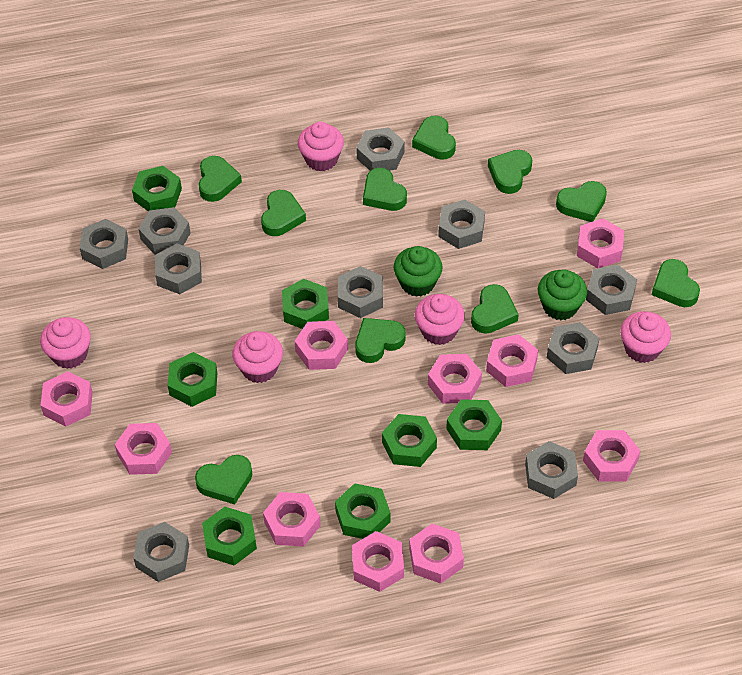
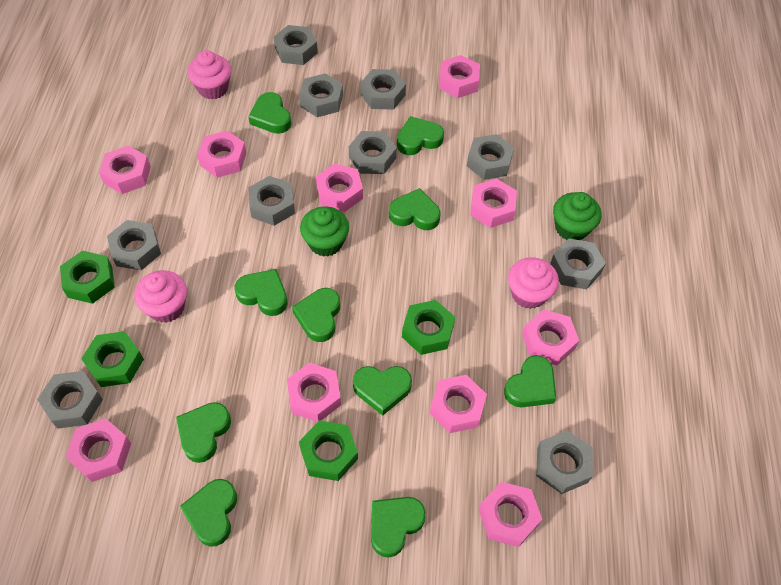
green nut: 7 -> 4
pink cupcake: 5 -> 3

